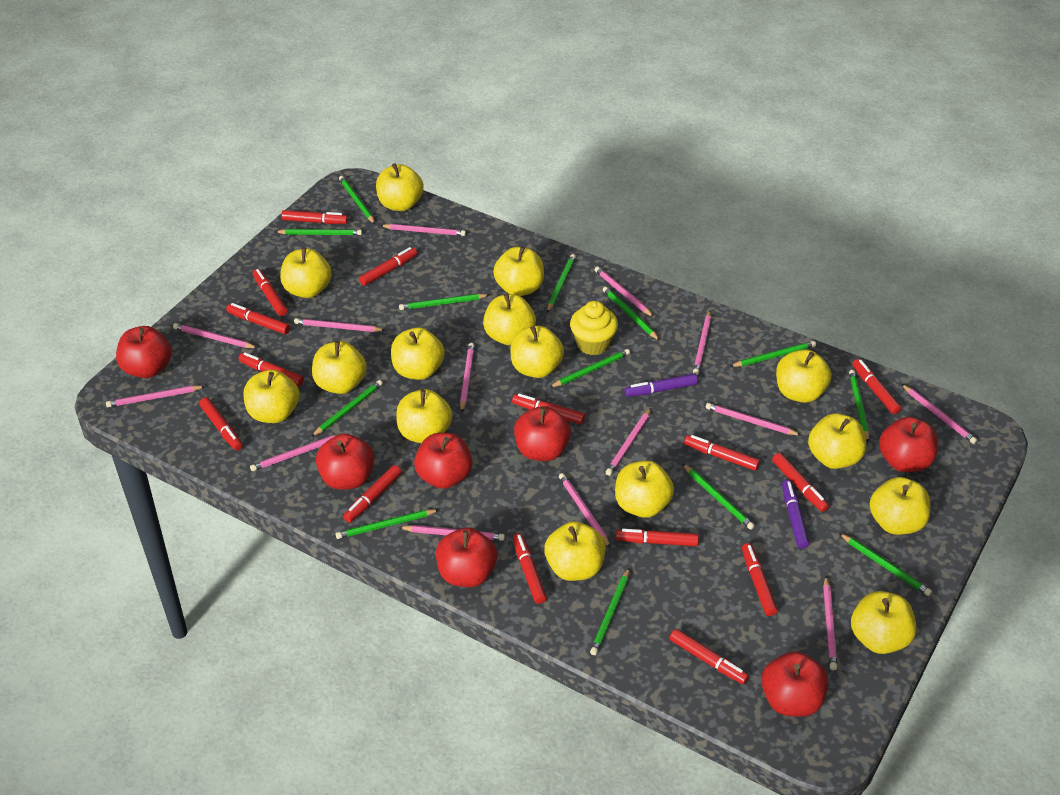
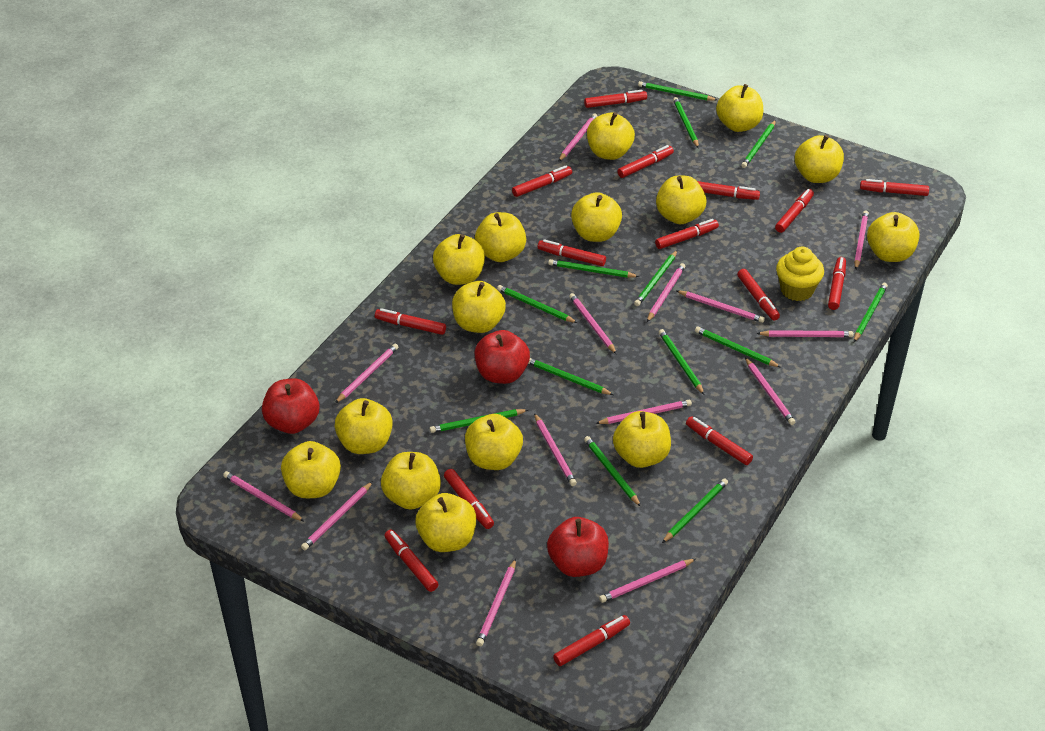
purple marker: 2 -> 0
red apple: 7 -> 3

